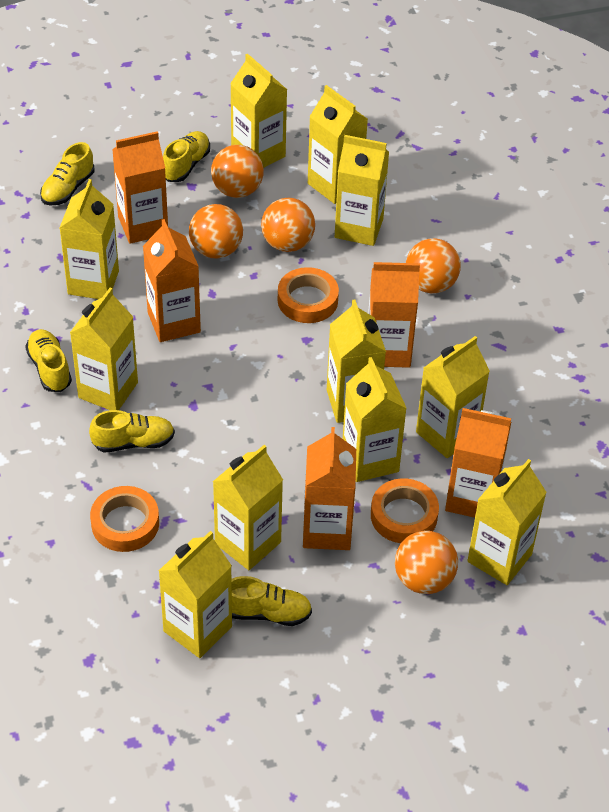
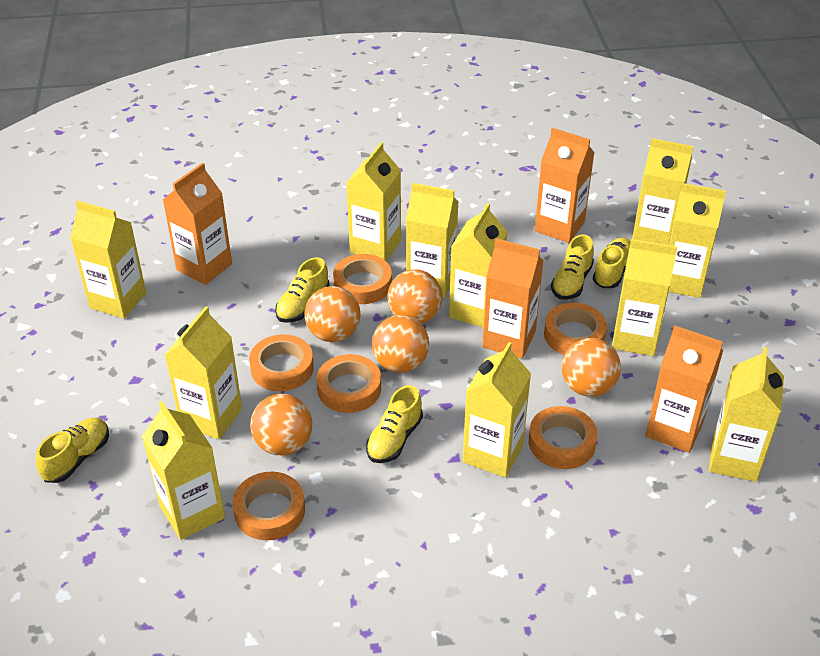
orange carton: 5 -> 4
orange tape: 3 -> 6

